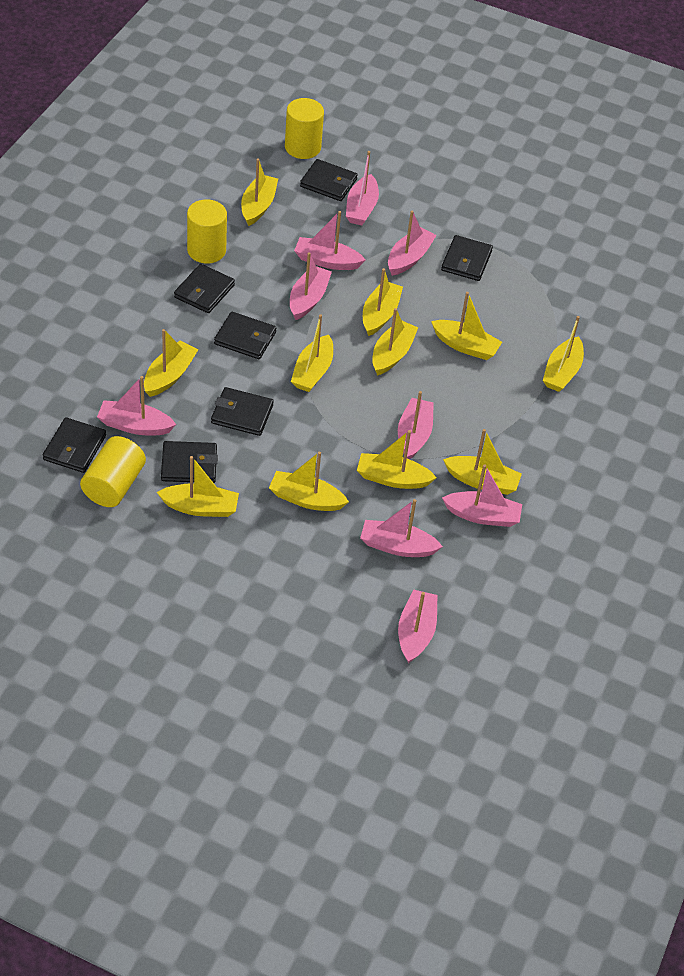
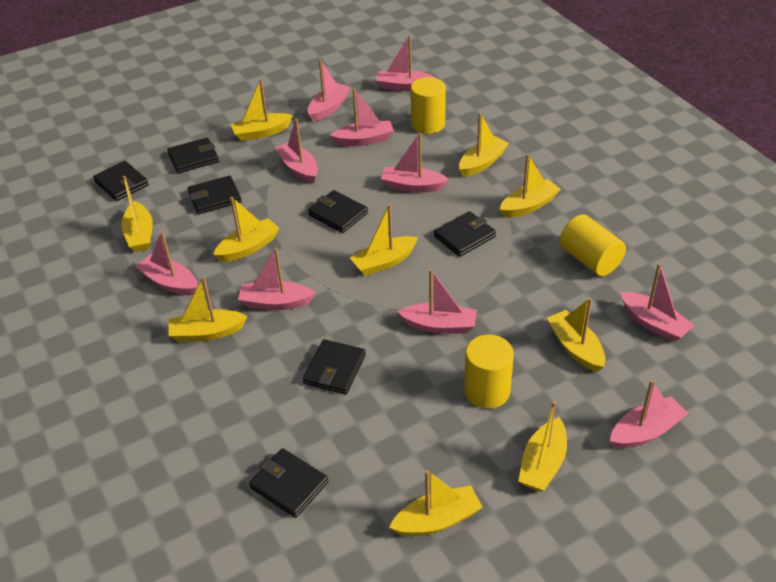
pink boat: 9 -> 10
yellow boat: 11 -> 10

